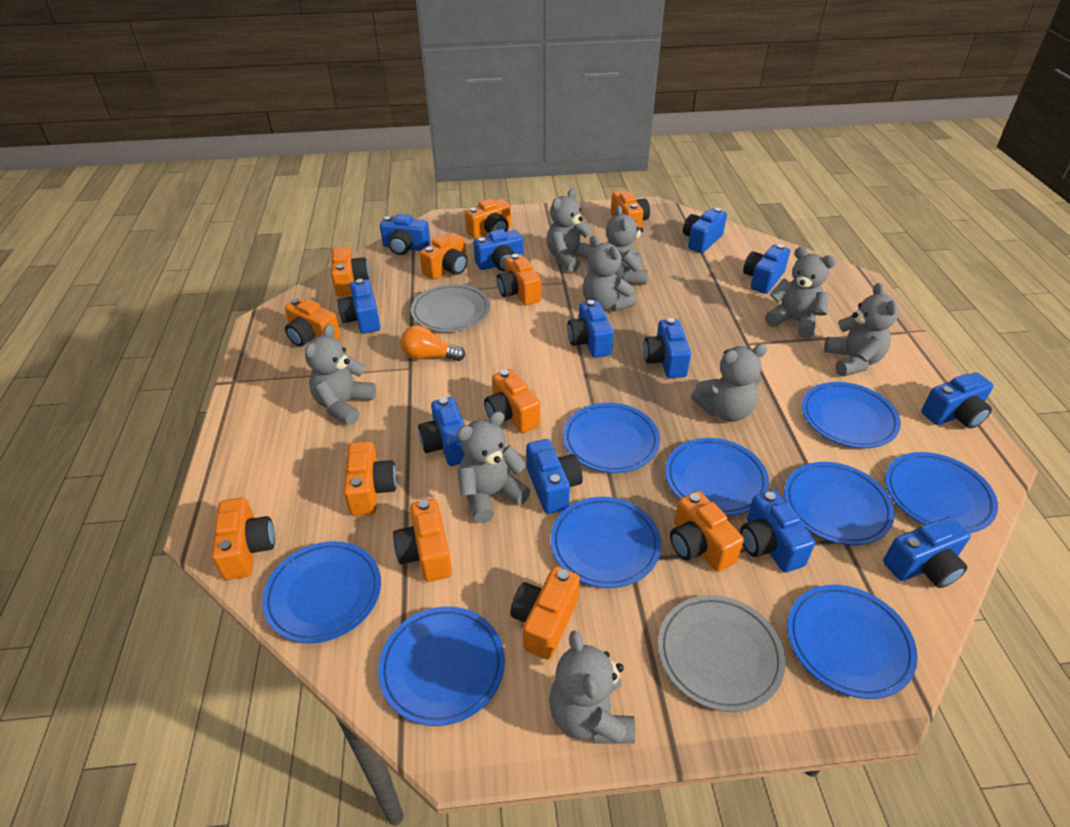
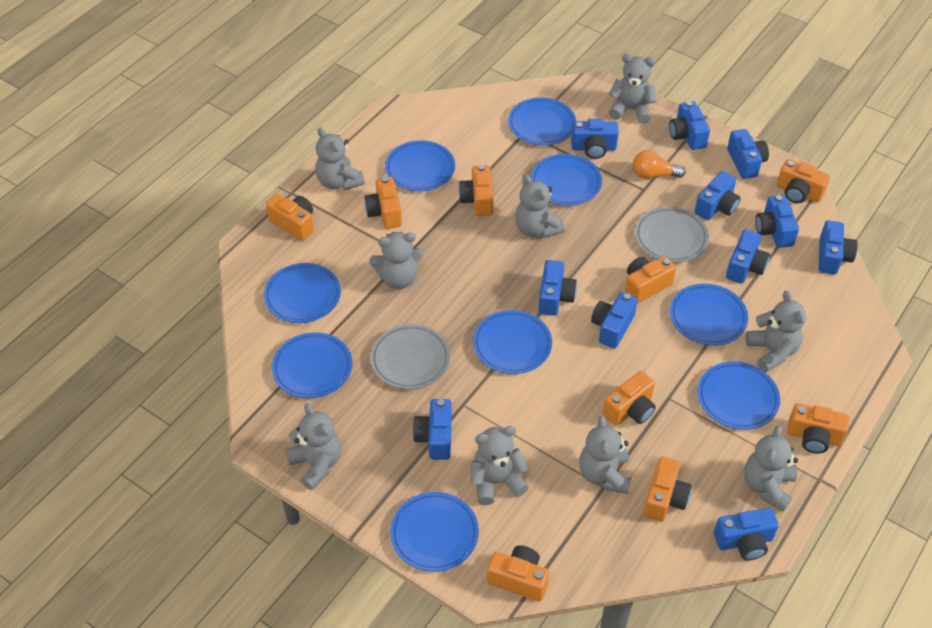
blue camera: 12 -> 11
orange camera: 12 -> 9

